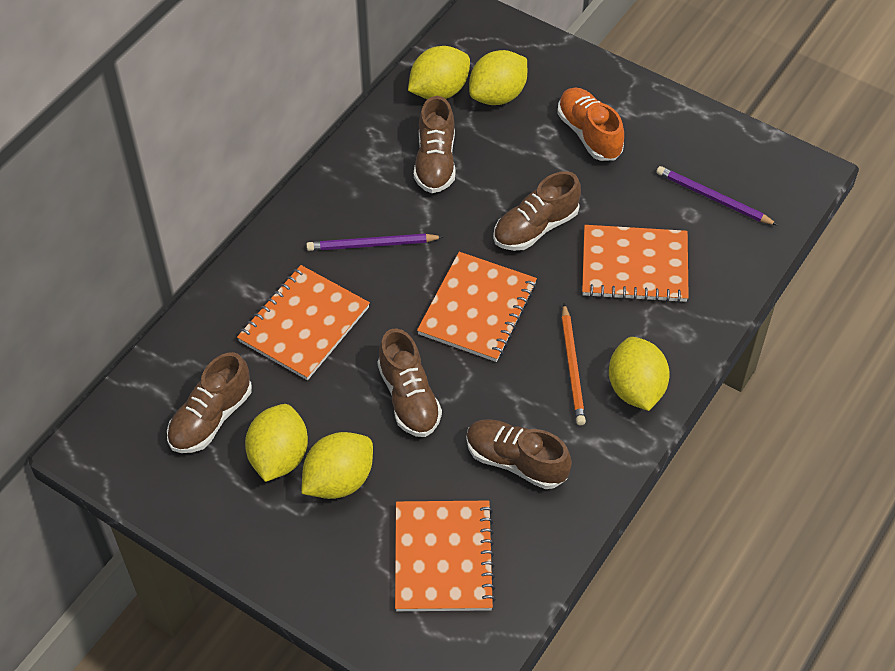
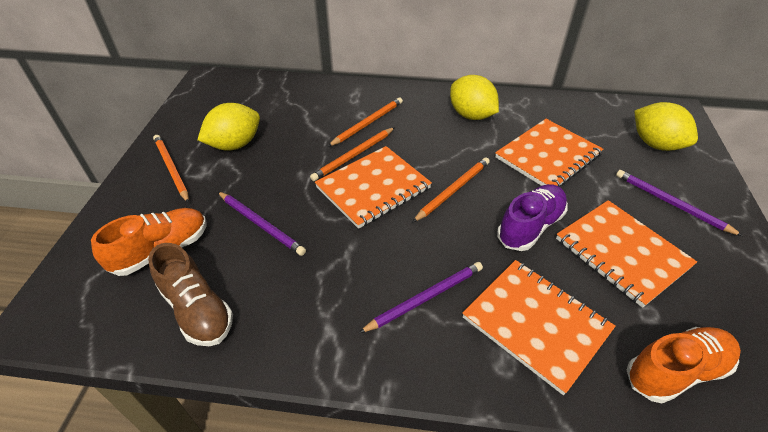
brown shoe: 5 -> 1
orange pencil: 1 -> 4
orange shoe: 1 -> 2
purple pencil: 2 -> 3
purple shoe: 0 -> 1
yellow lemon: 5 -> 3

